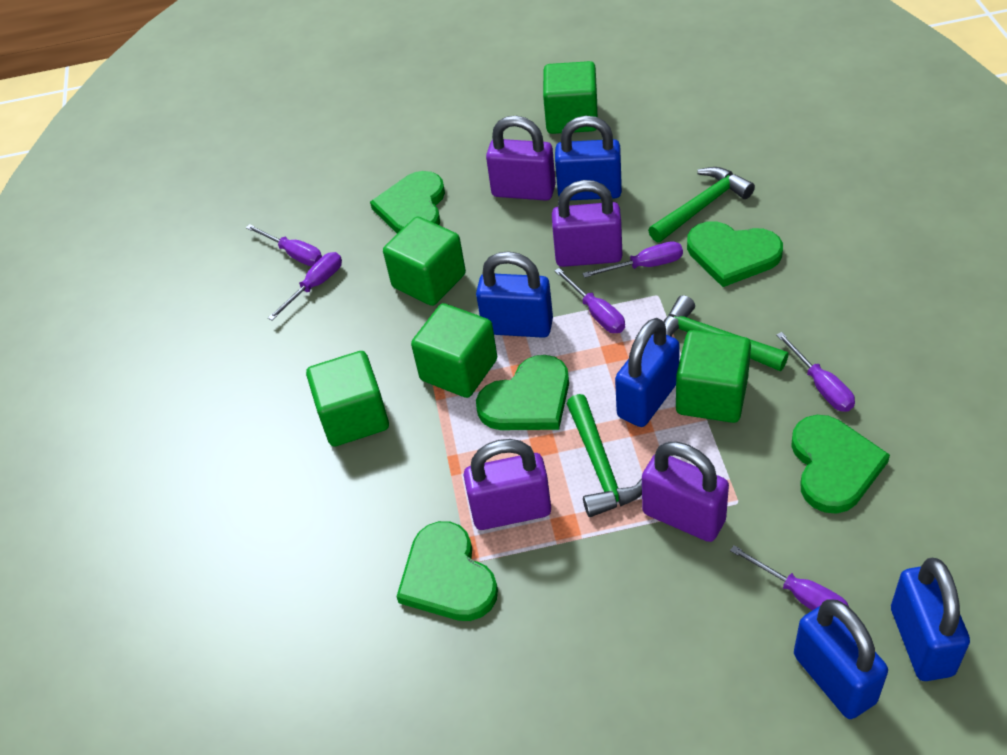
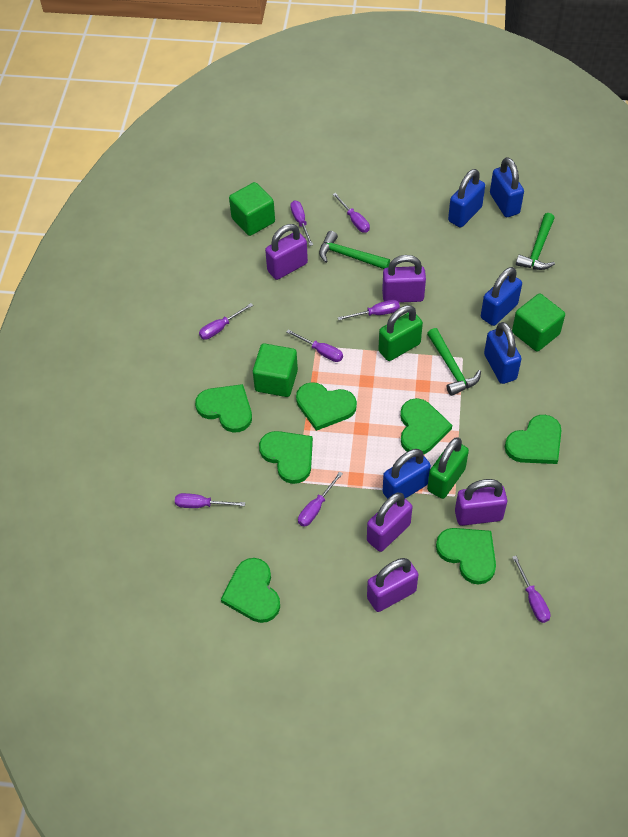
green cube: 5 -> 3
green heart: 5 -> 7
green padlock: 0 -> 2
purple padlock: 4 -> 5
purple screwdriver: 6 -> 8

